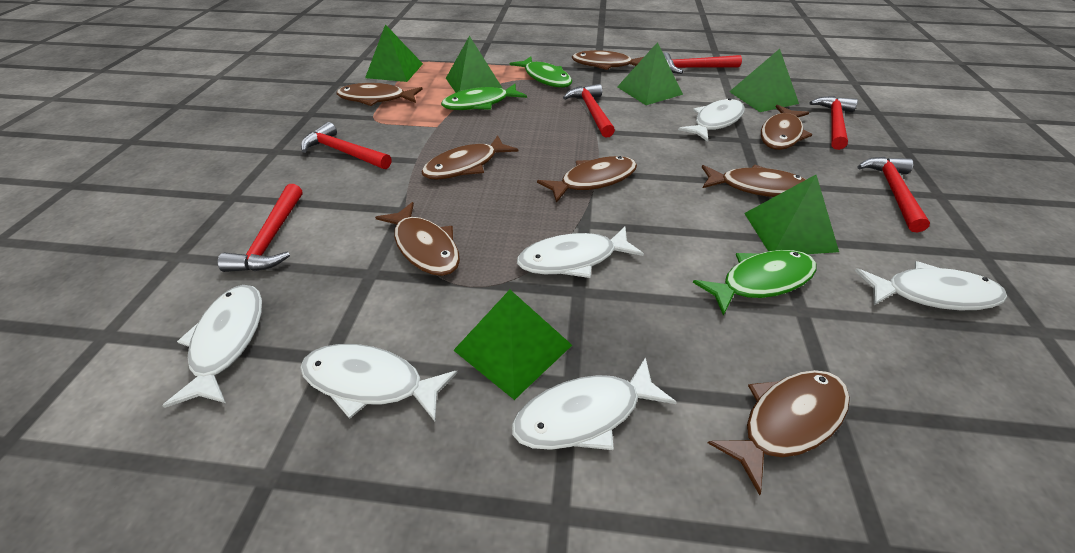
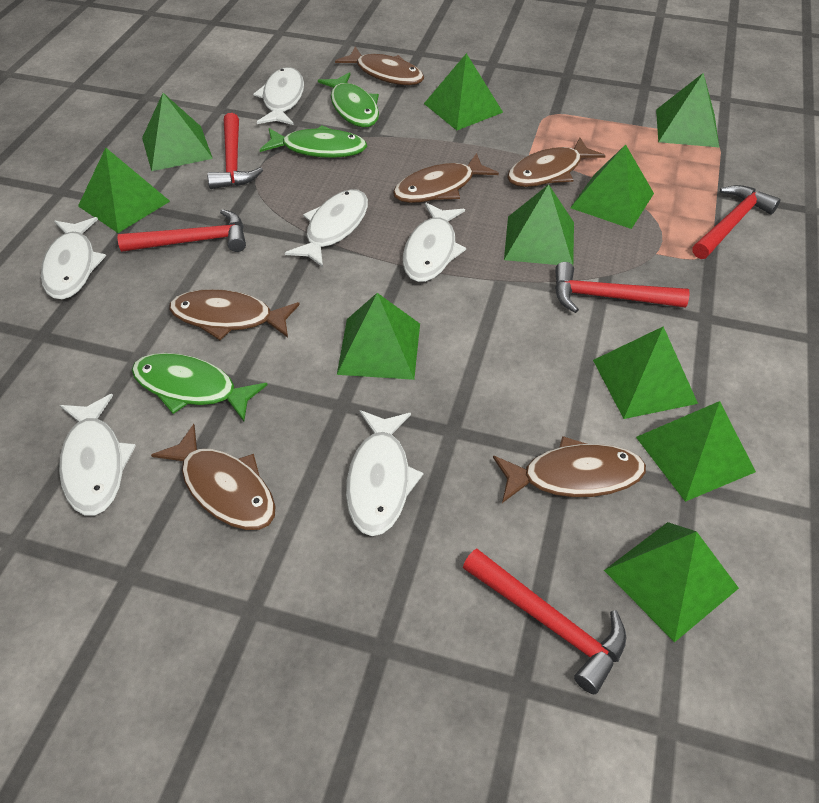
brown fish: 8 -> 6
green pyramid: 6 -> 10
red hammer: 6 -> 5

